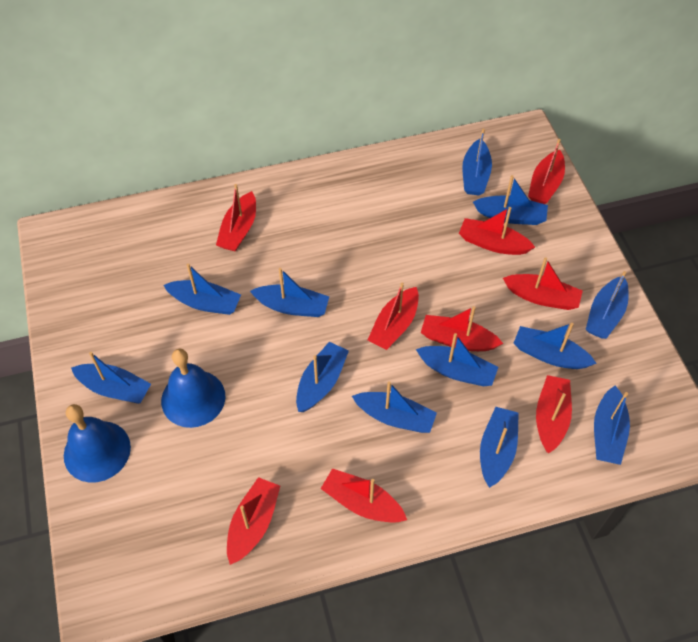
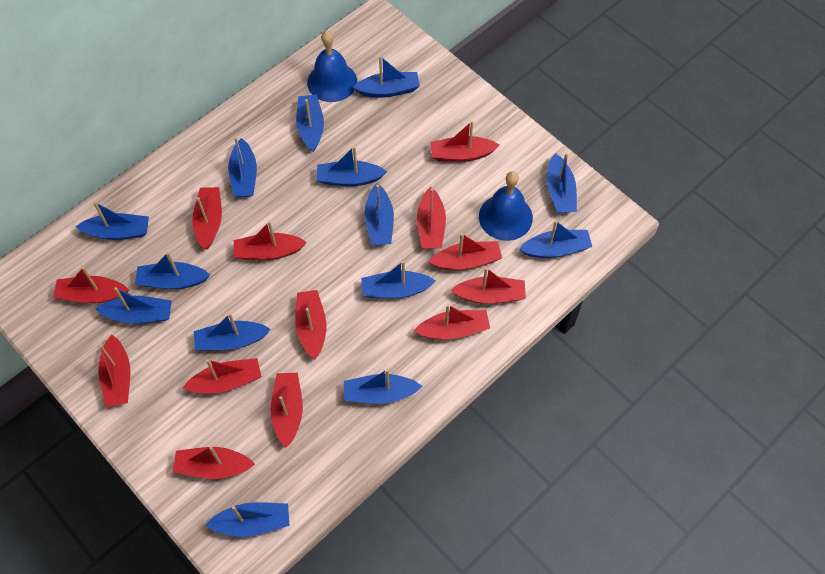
blue boat: 12 -> 14
red boat: 9 -> 13

